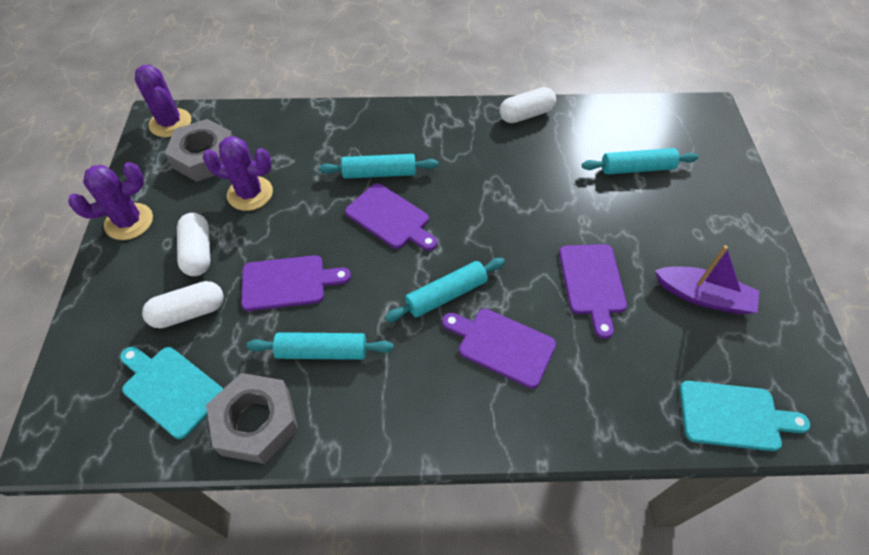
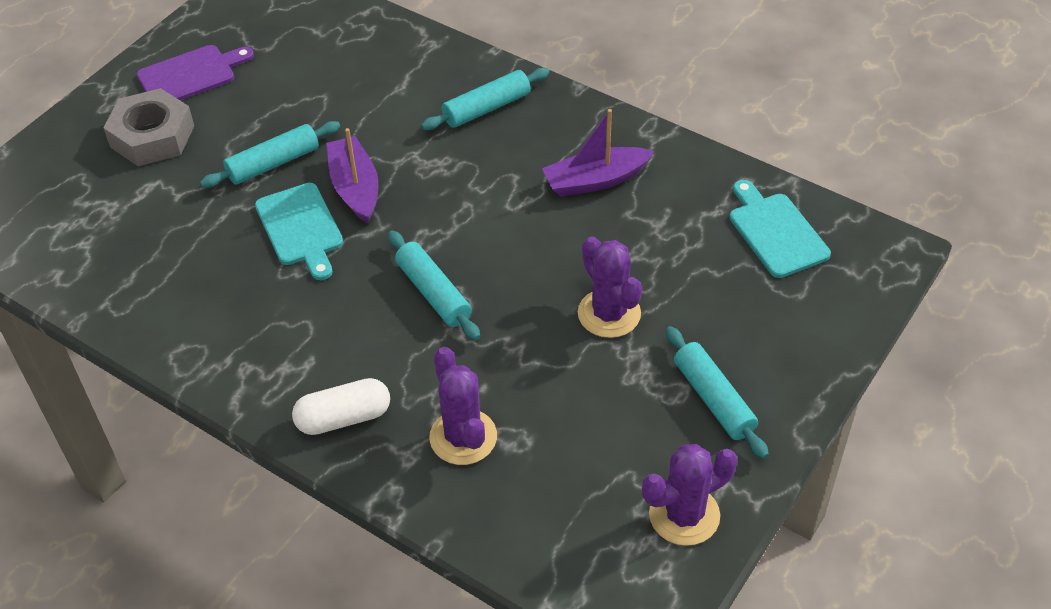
grey nut: 2 -> 1
purple boat: 1 -> 2
purple cutting board: 4 -> 1
white capsule: 3 -> 1

